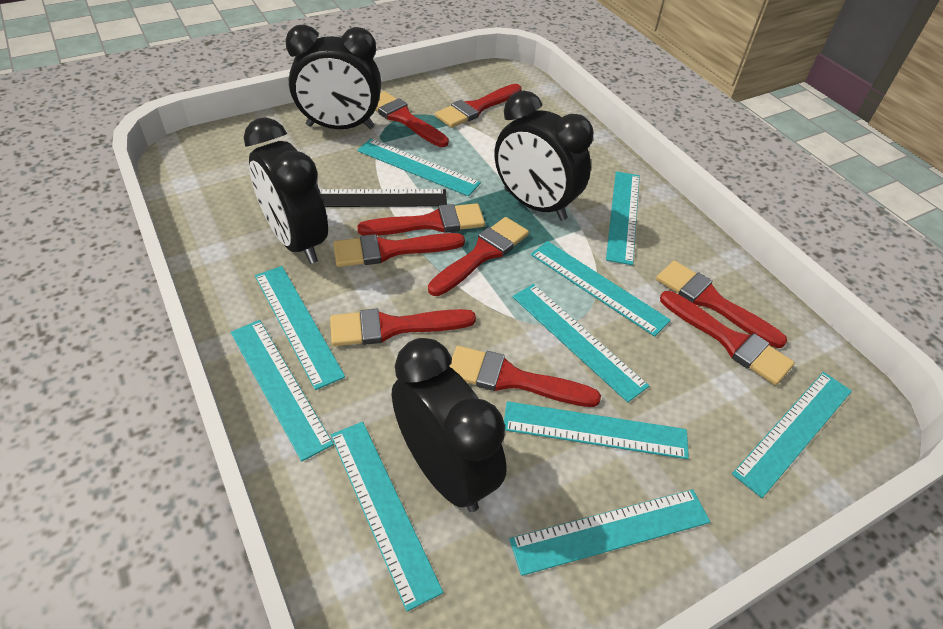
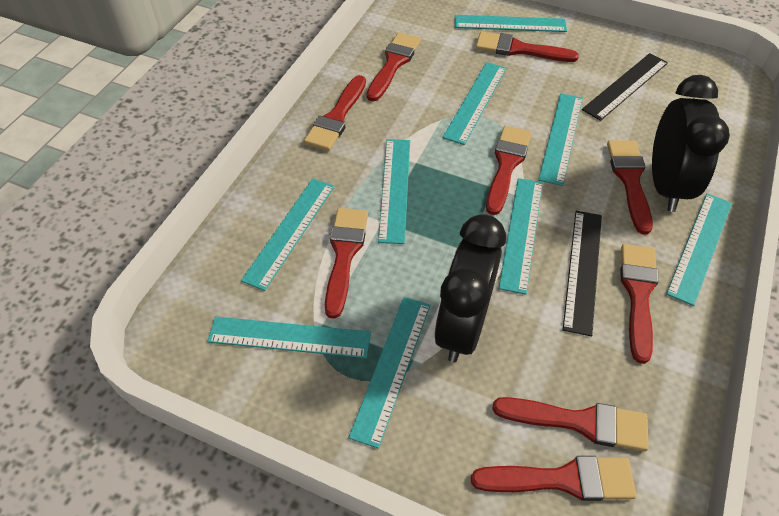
black clock: 4 -> 2
black ruler: 1 -> 2
turquoise ruler: 10 -> 9

